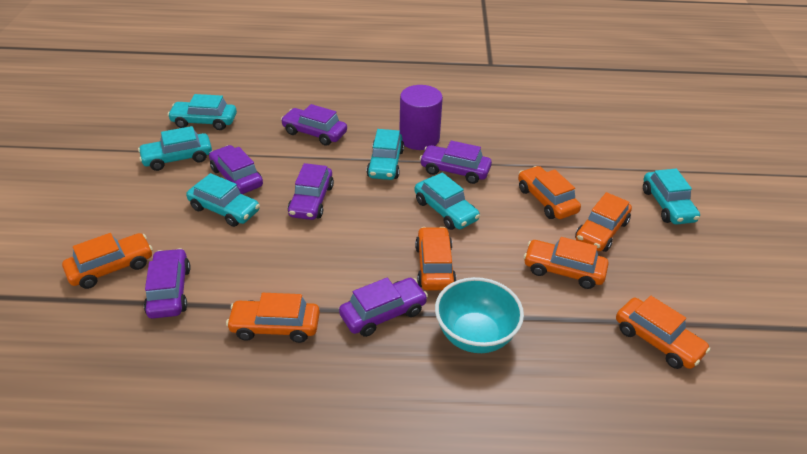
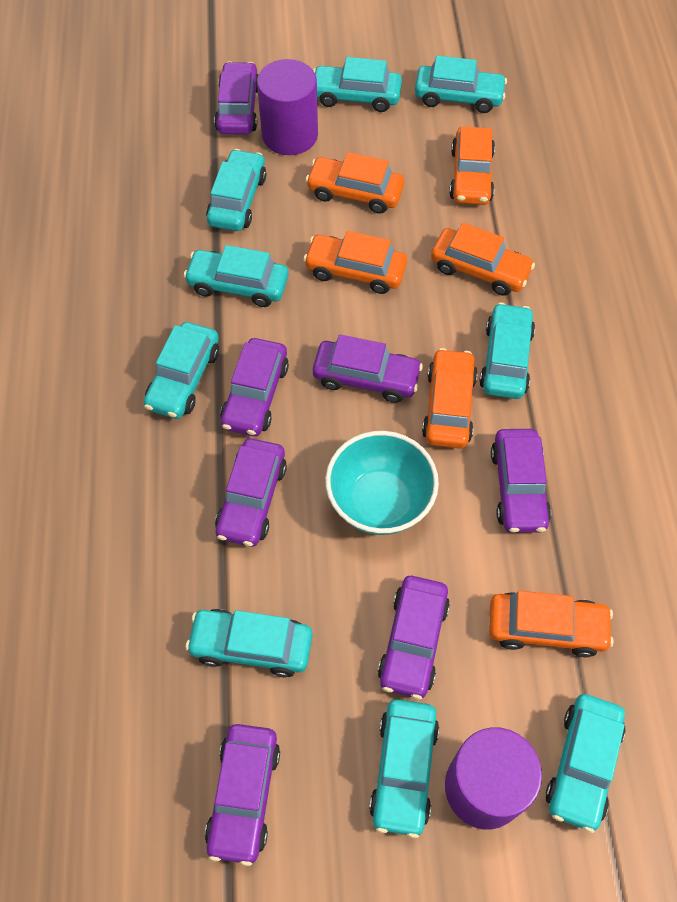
orange car: 7 -> 6
purple car: 6 -> 7
purple cylinder: 1 -> 2
turquoise car: 6 -> 9

